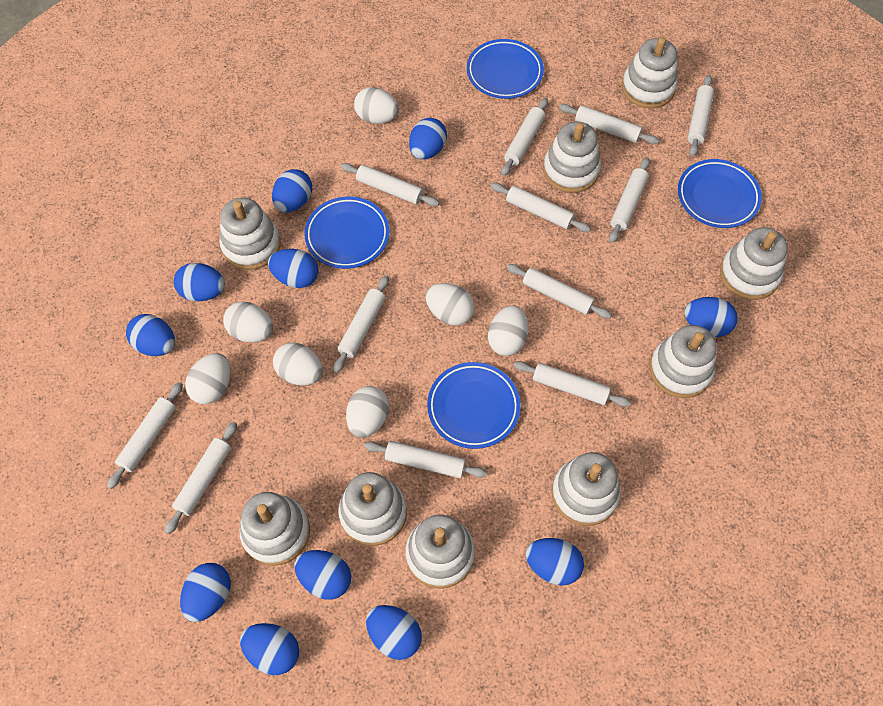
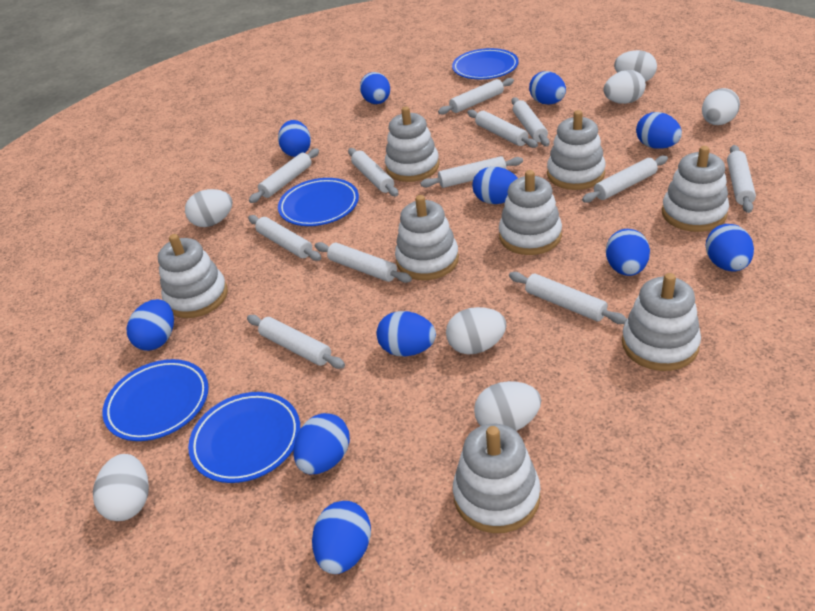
white stacking toy: 9 -> 8

